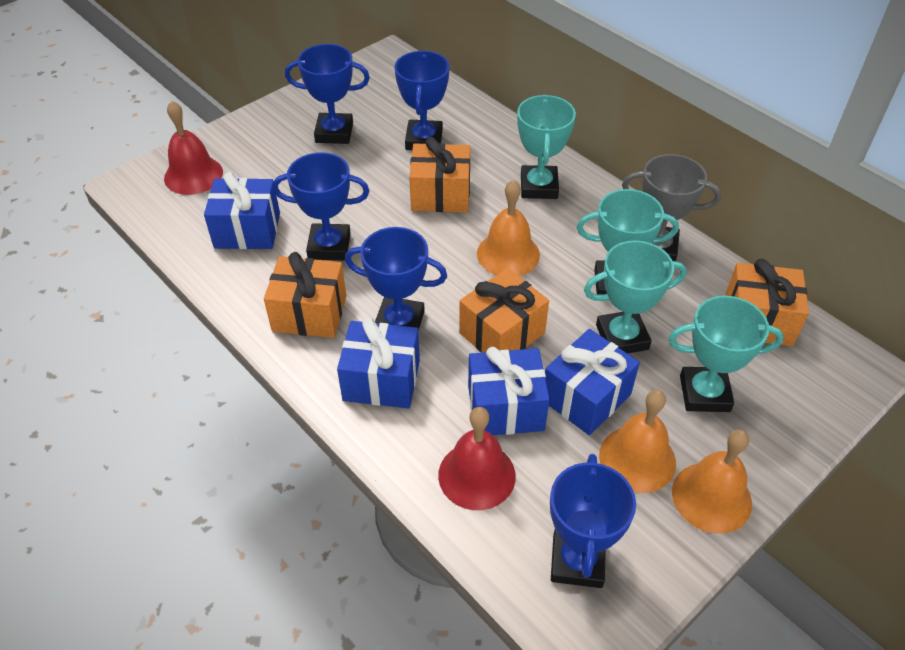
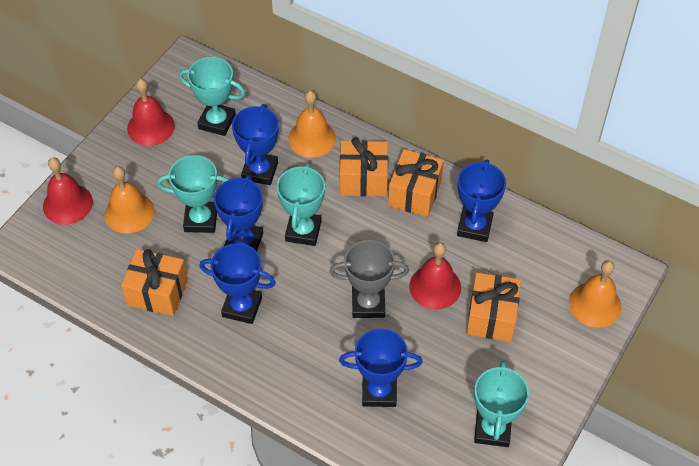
blue gift: 4 -> 0
red bell: 2 -> 3

